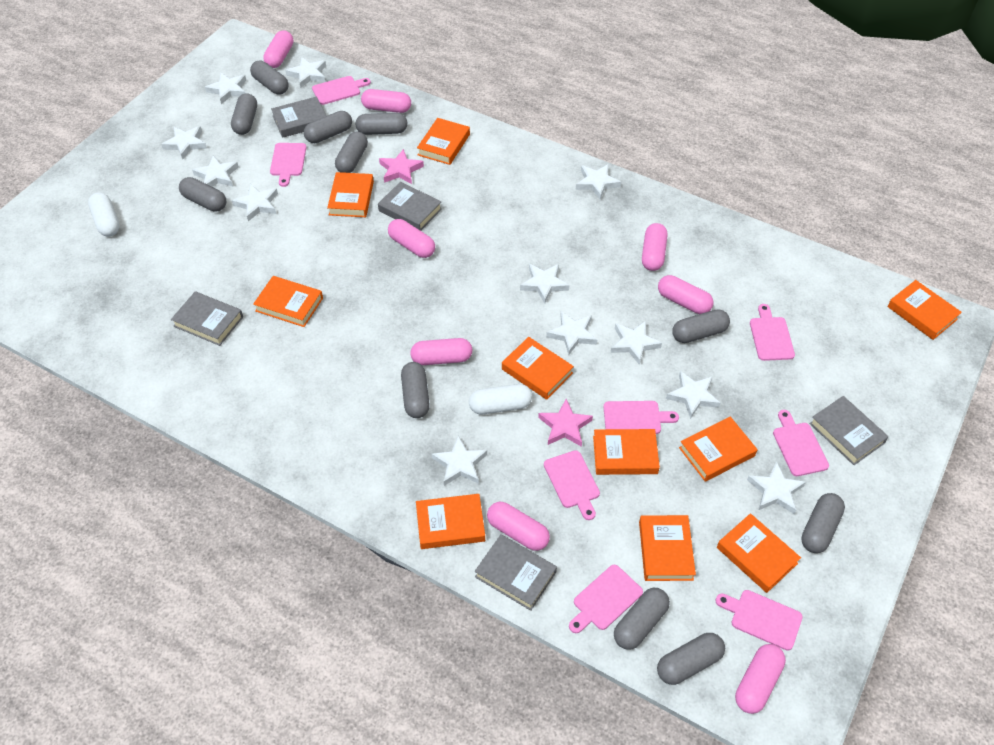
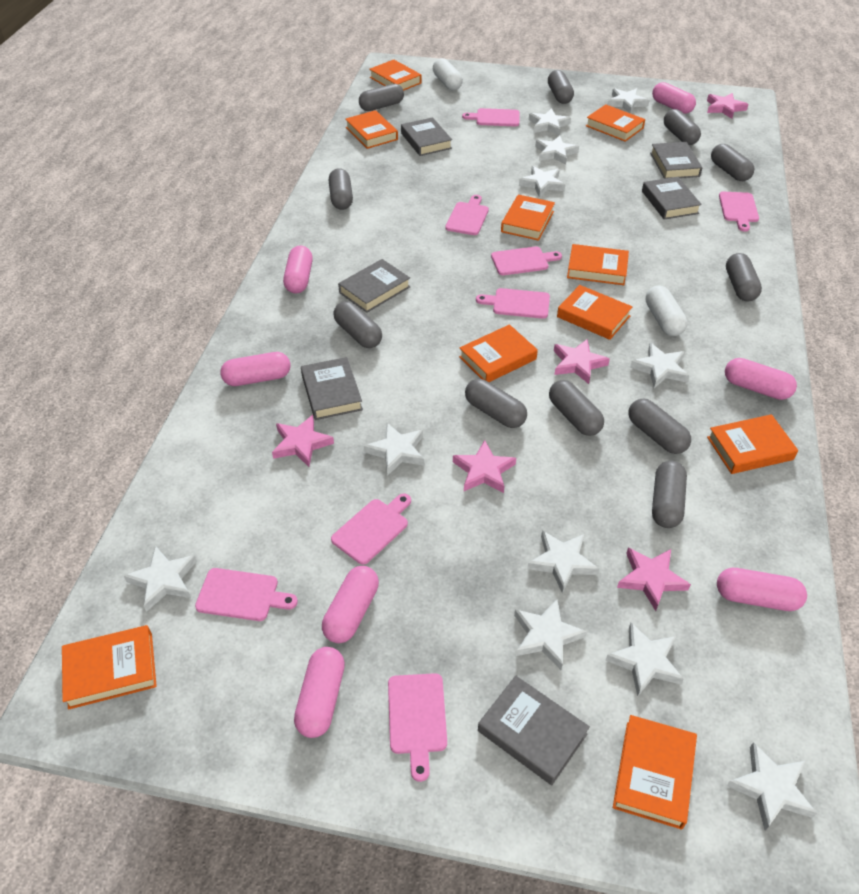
grey book: 5 -> 6
pink capsule: 8 -> 7
pink star: 2 -> 5
white star: 12 -> 11

